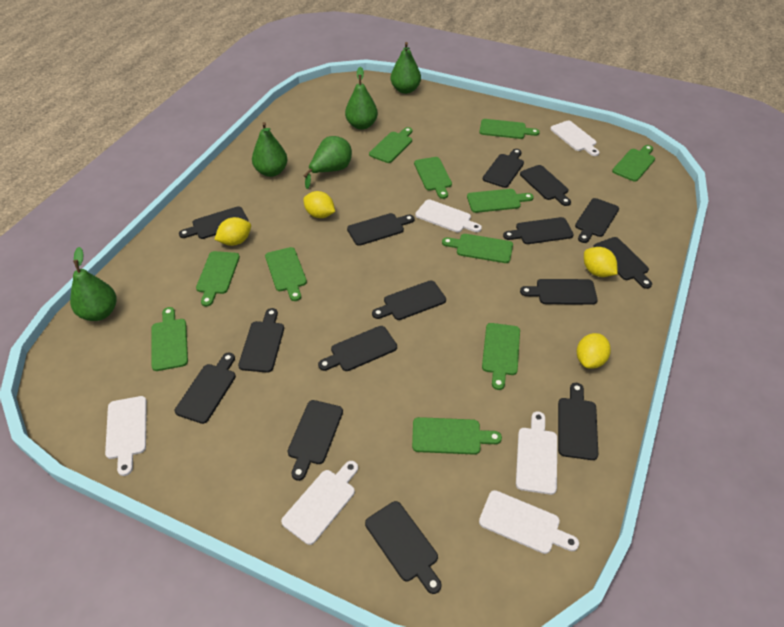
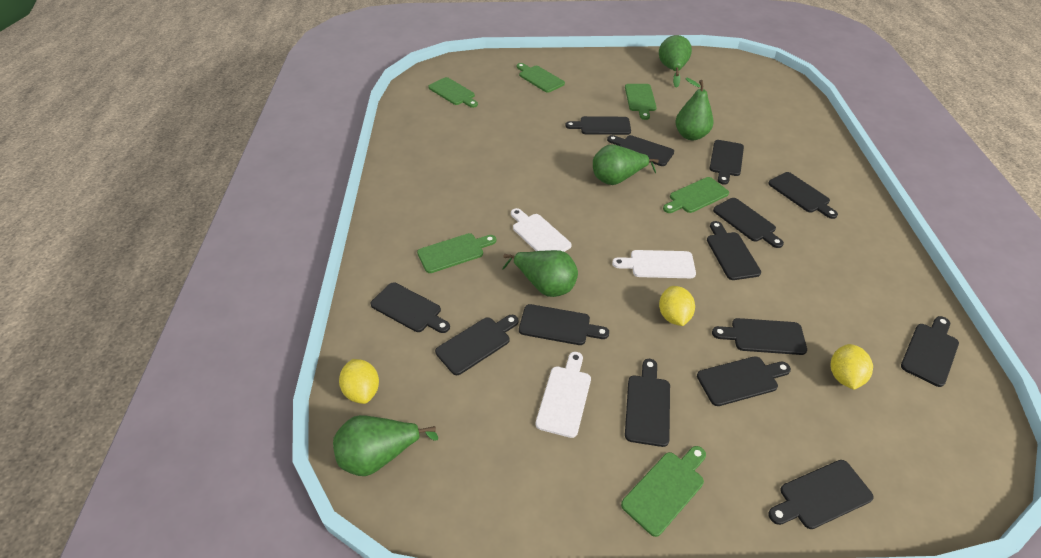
black cutting board: 15 -> 14
green cutting board: 11 -> 6
white cutting board: 6 -> 3
yellow lemon: 4 -> 3

